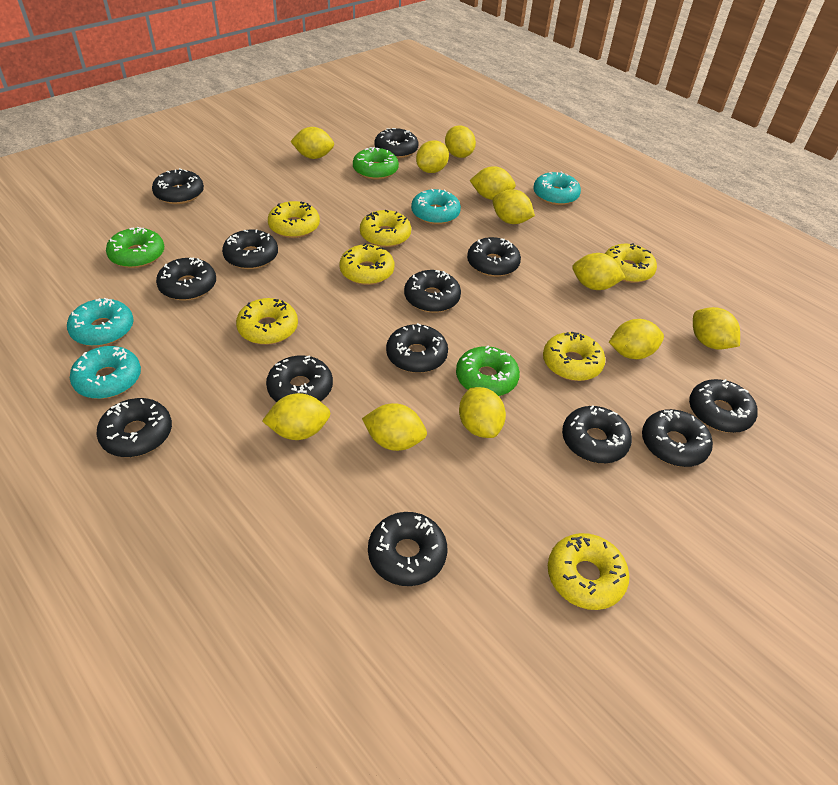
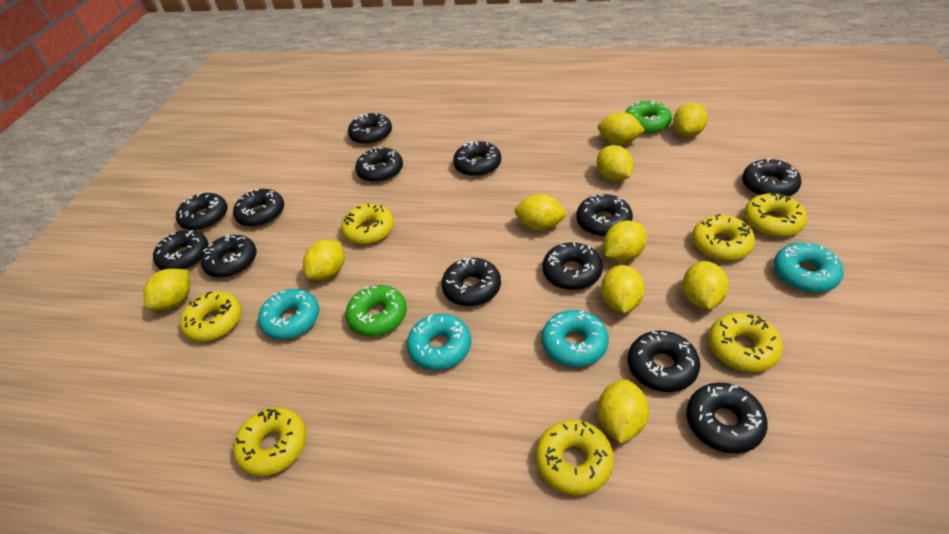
green donut: 3 -> 2
yellow lemon: 11 -> 10

